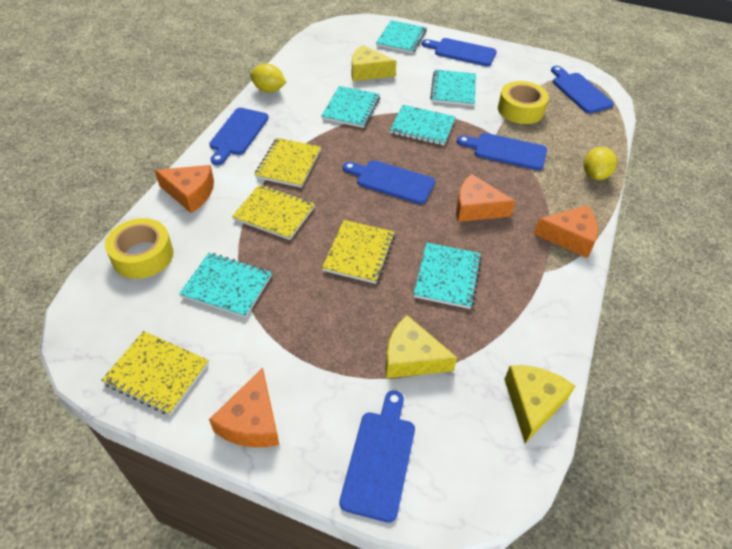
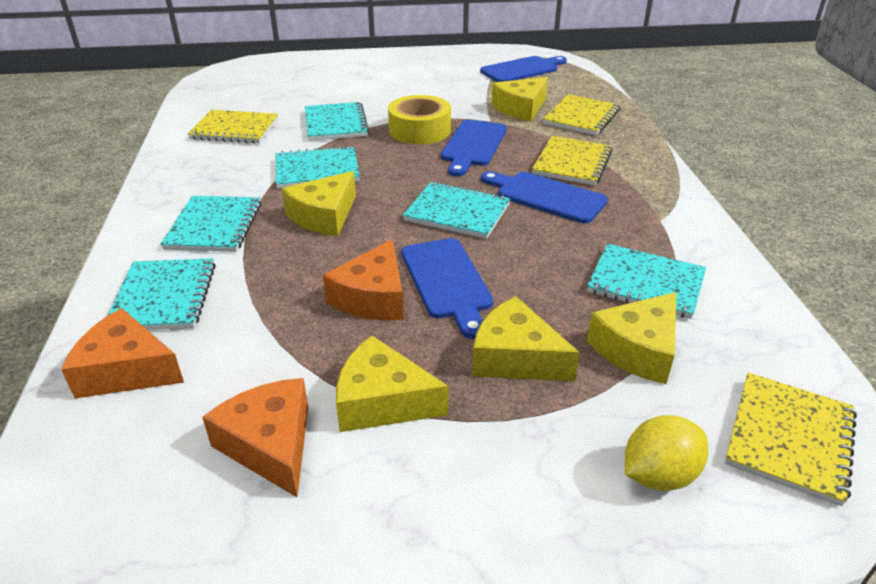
blue cutting board: 6 -> 4
orange cheese: 4 -> 3
yellow cheese: 3 -> 5
yellow lemon: 2 -> 1
yellow tape: 2 -> 1

